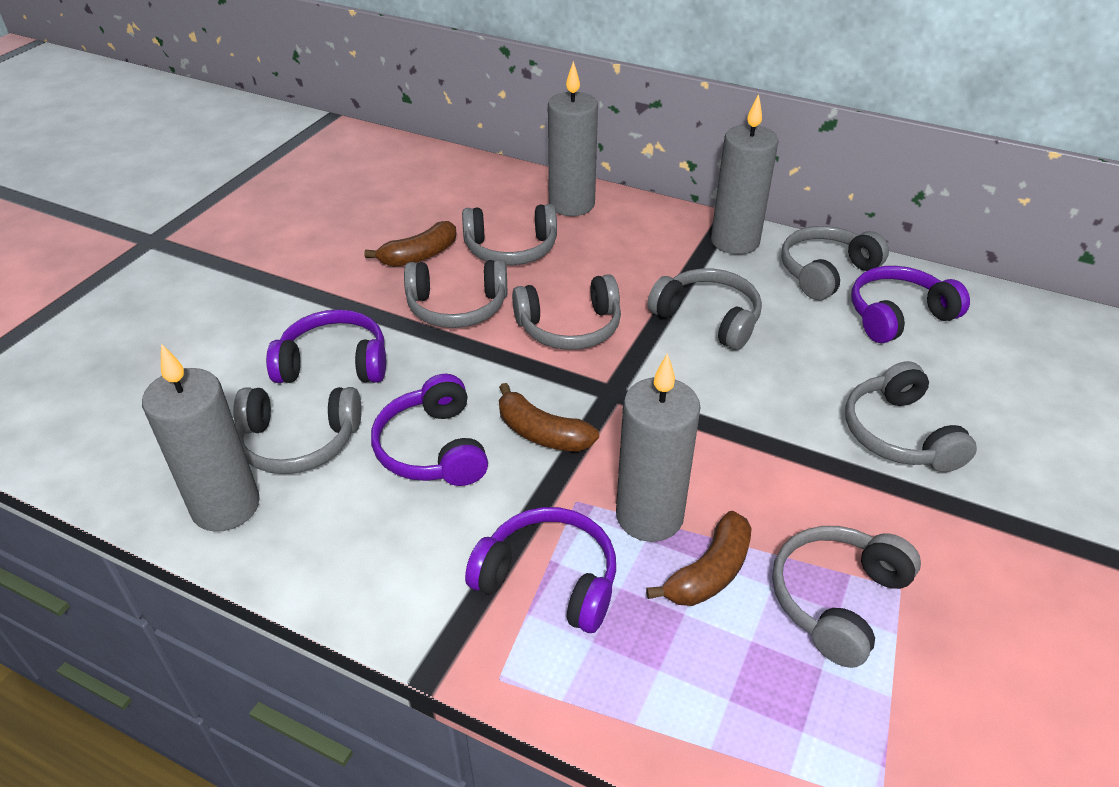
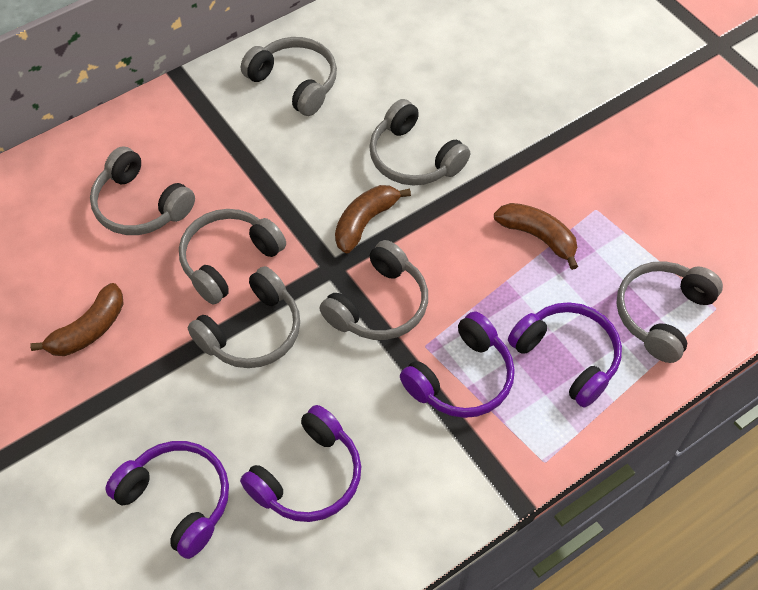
grey candle: 4 -> 0
grey headphones: 8 -> 7

